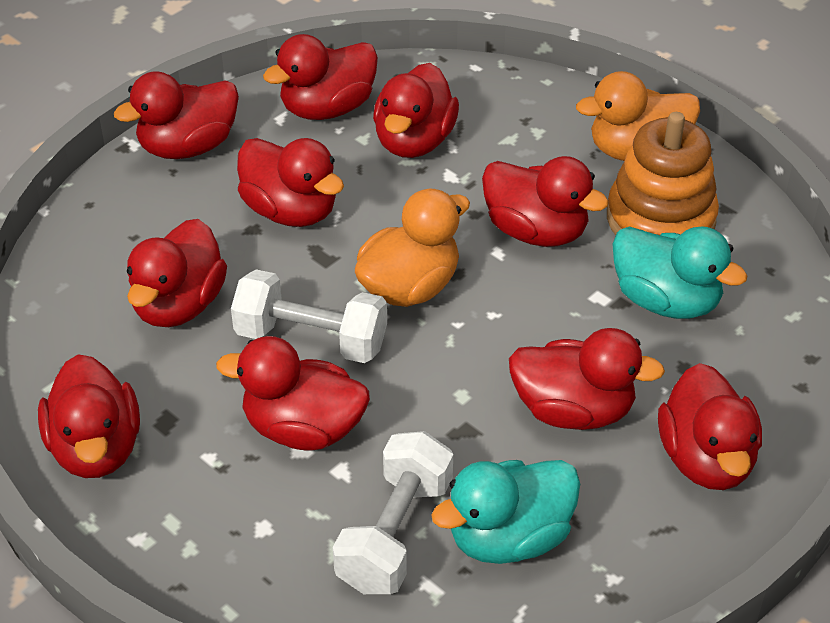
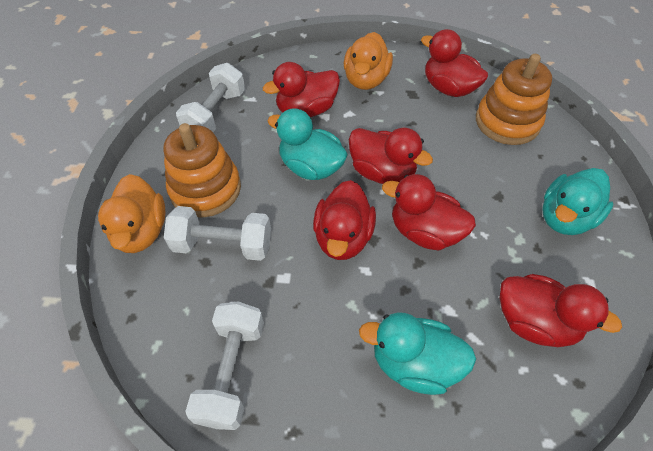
orange stacking toy: 1 -> 2
red duck: 10 -> 6
turquoise duck: 2 -> 3
white dumbbell: 2 -> 3

